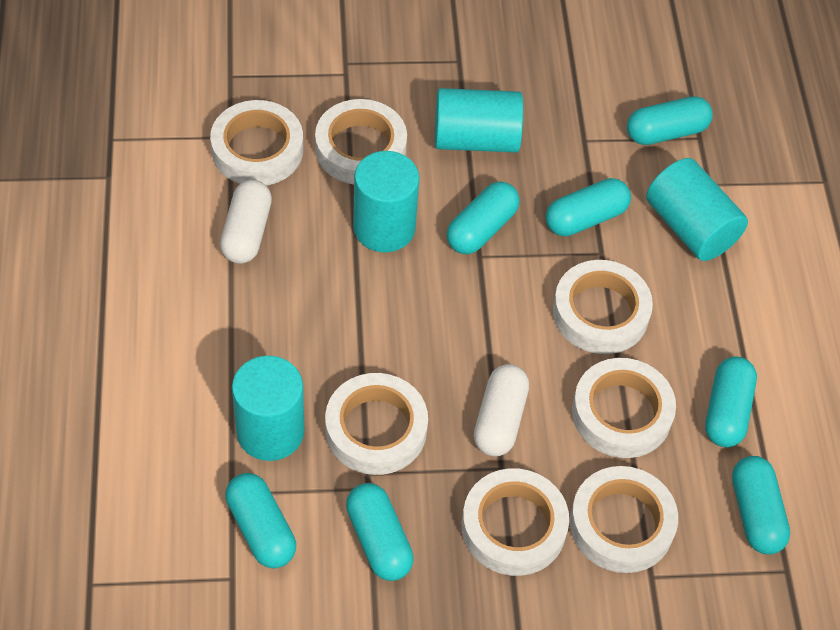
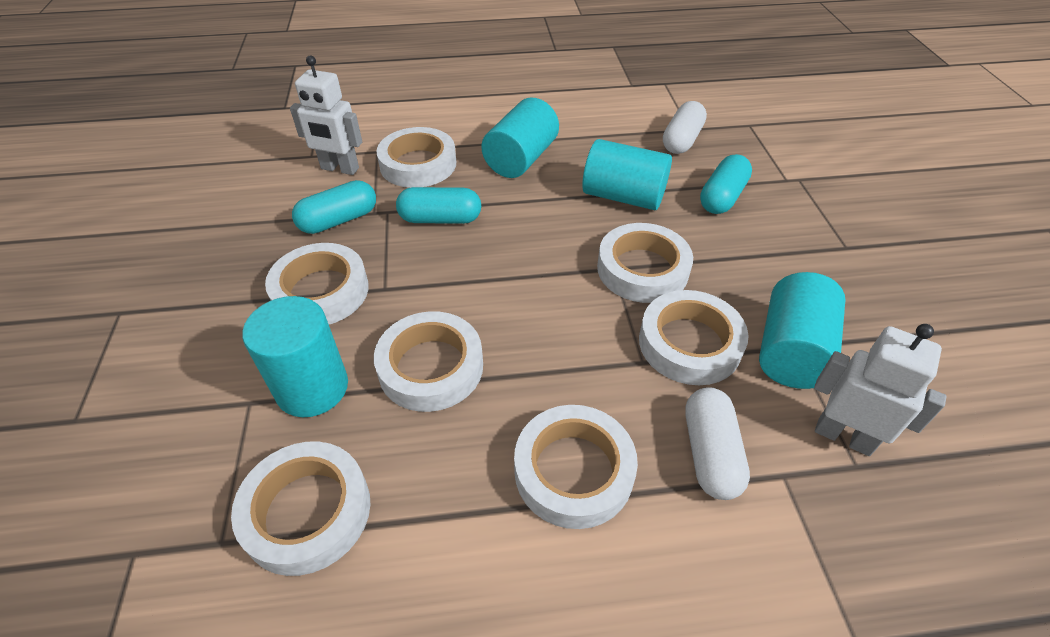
turquoise capsule: 7 -> 3
white robot: 0 -> 2

